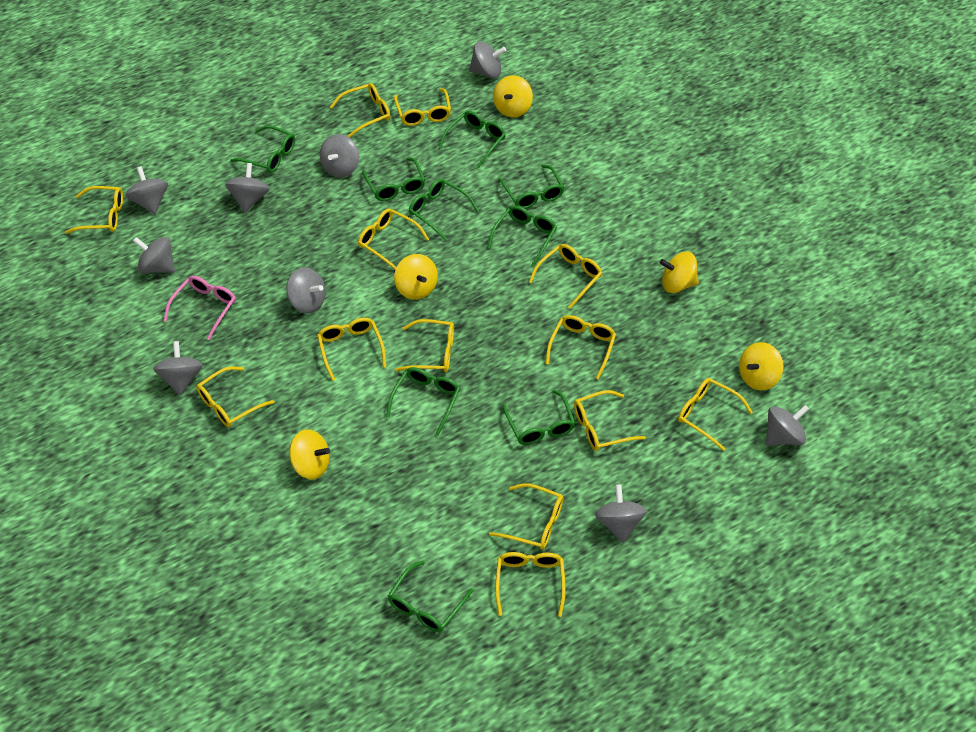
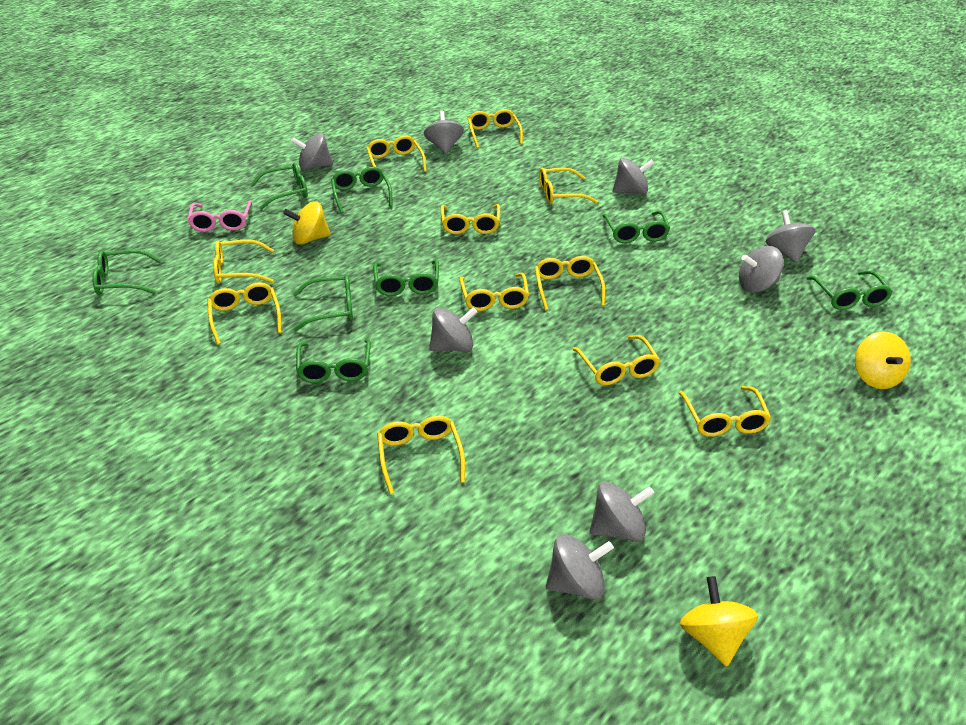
green glasses: 9 -> 8
grey spinning top: 9 -> 8
yellow glasses: 13 -> 11
yellow spinning top: 5 -> 3

